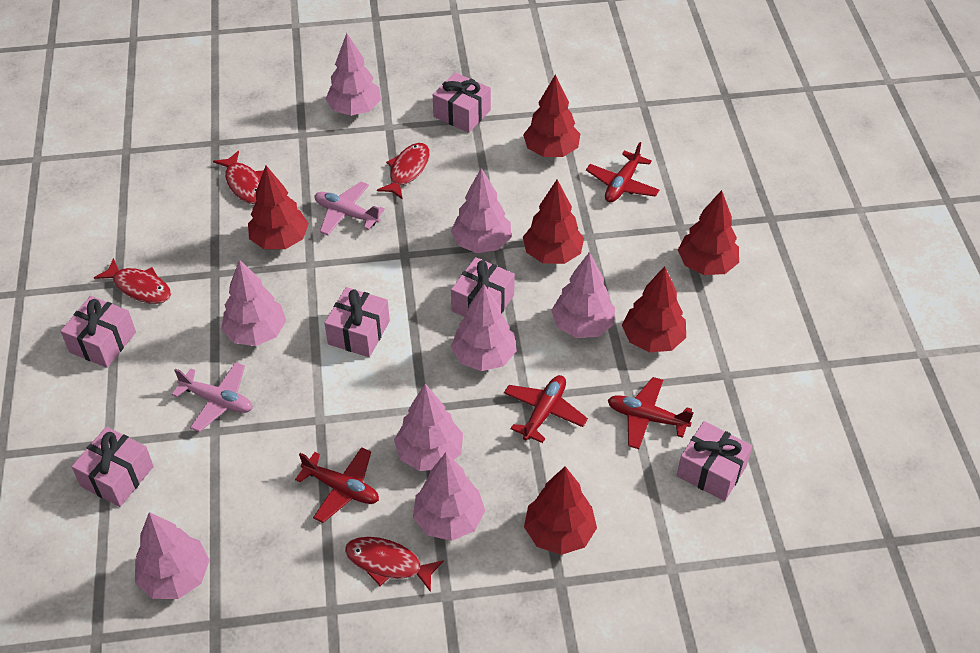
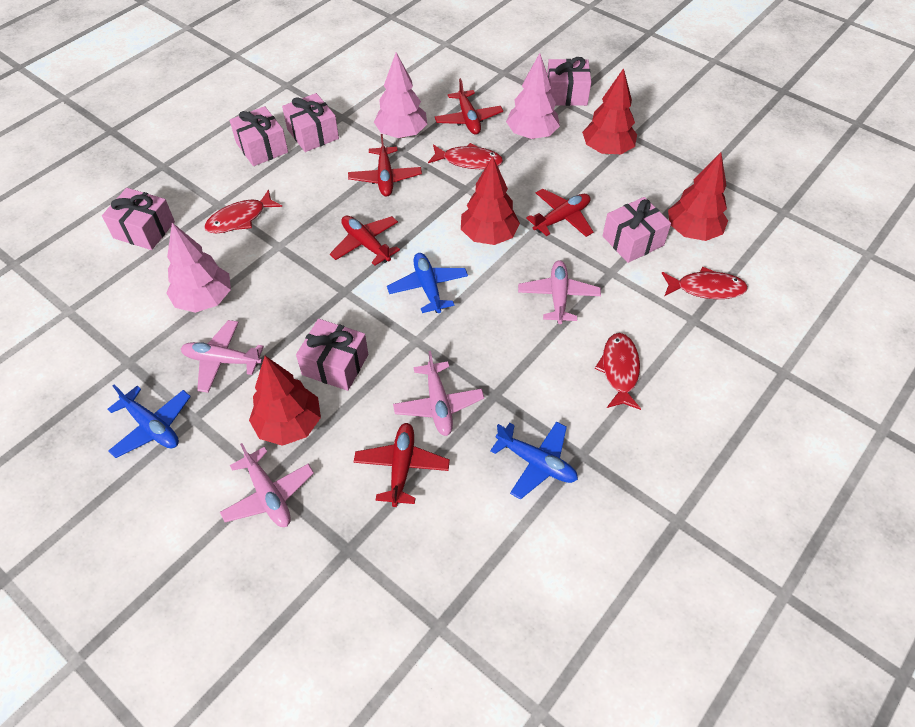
blue plane: 0 -> 3
pink plane: 2 -> 4
pink tree: 8 -> 3
red plane: 4 -> 5
red tree: 6 -> 4

